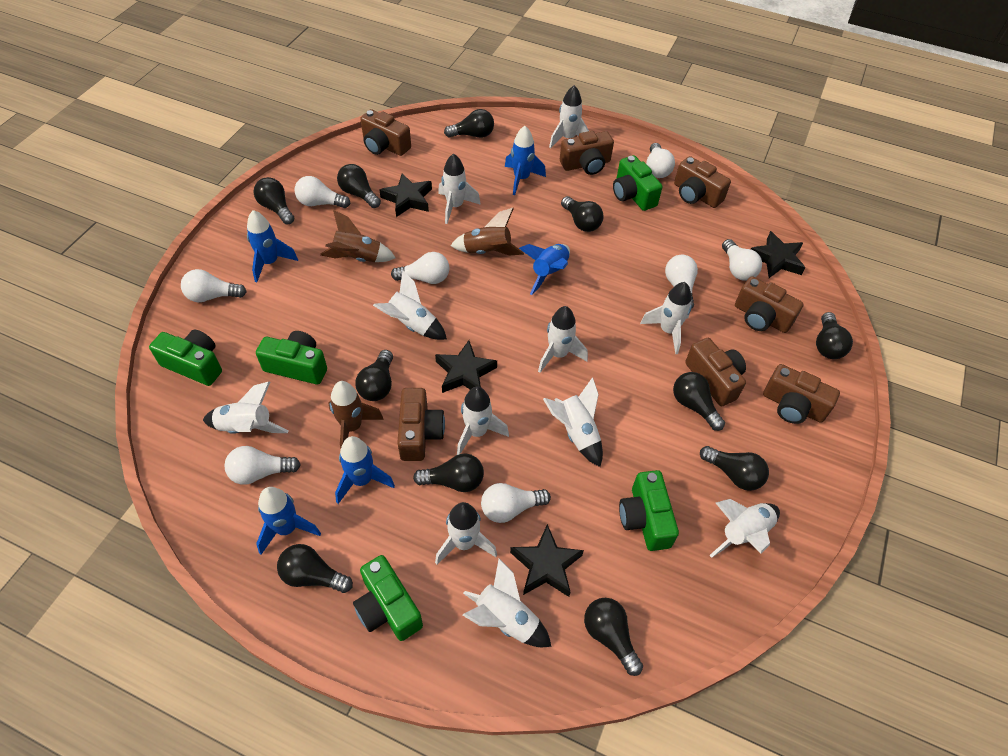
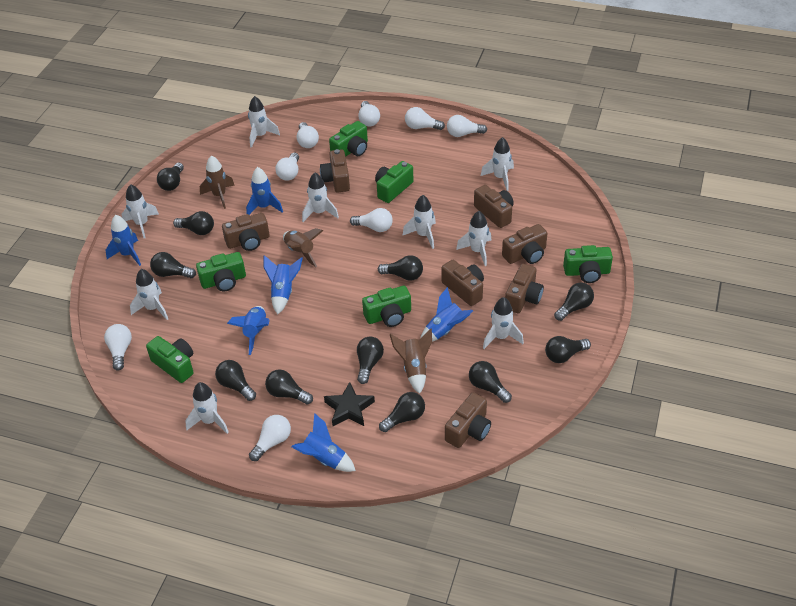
black star: 4 -> 1
blue rocket: 5 -> 6
green camera: 5 -> 6
white rocket: 11 -> 9

